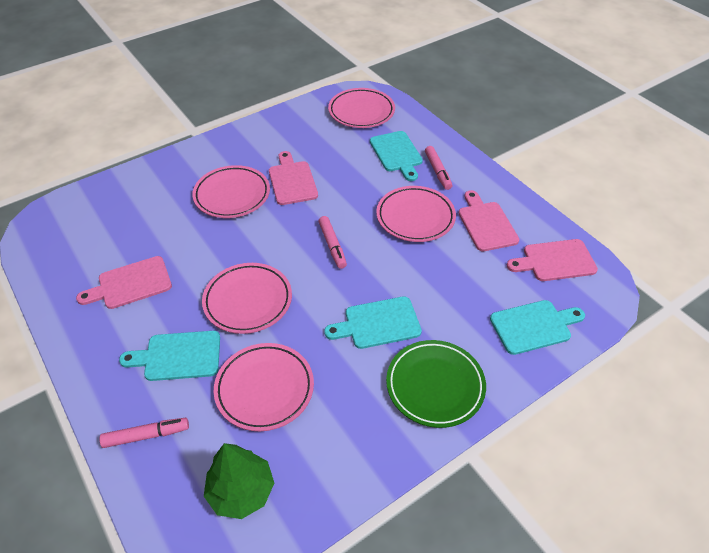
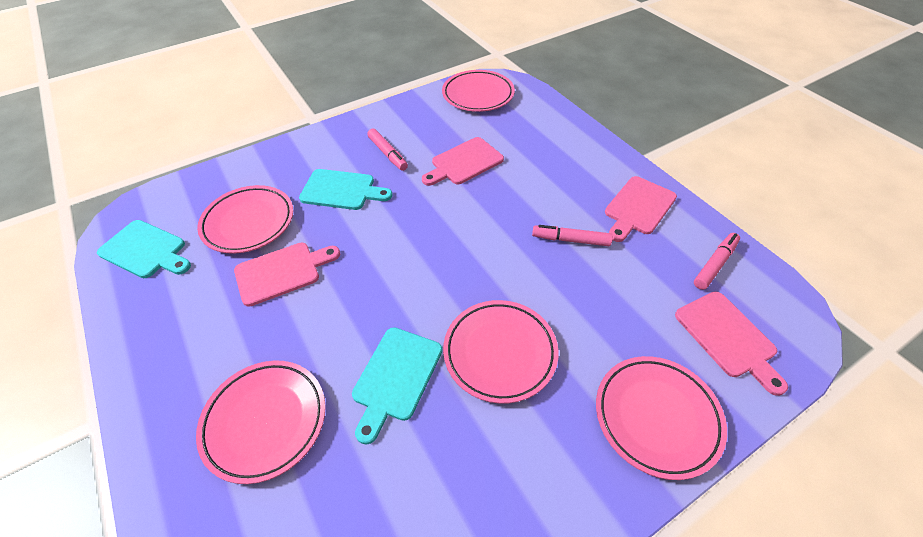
green plate: 1 -> 0
green tree: 1 -> 0
turquoise cutting board: 4 -> 3

